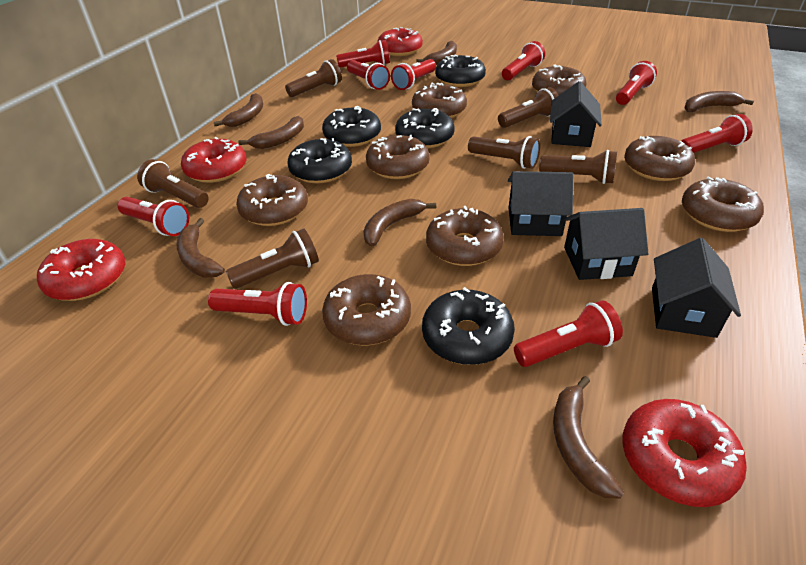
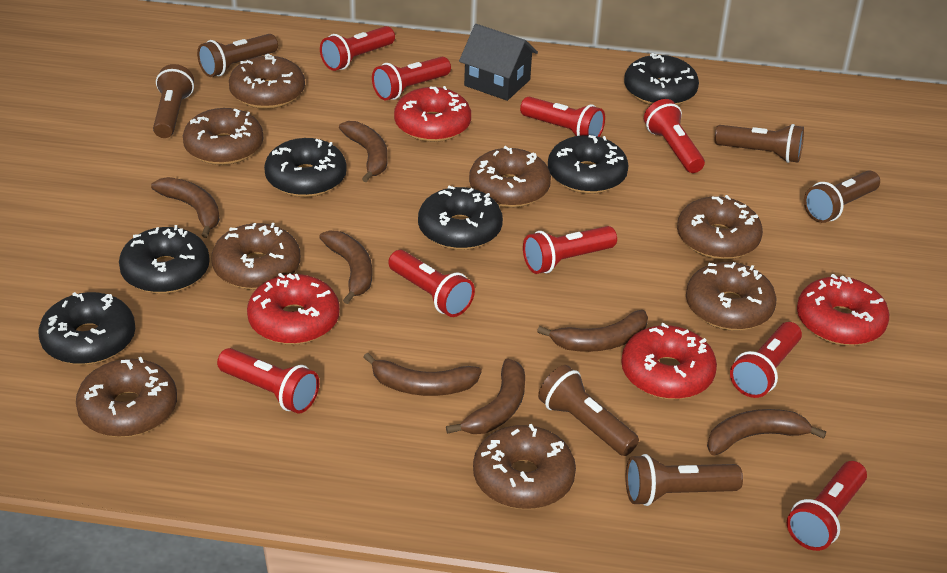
black donut: 5 -> 6
black house: 4 -> 1

